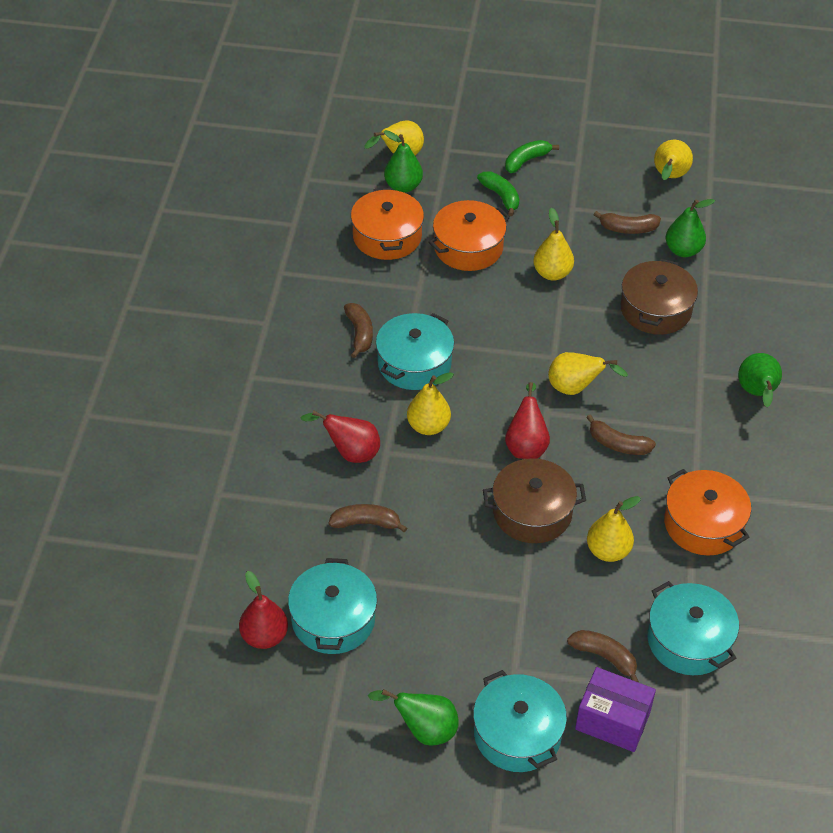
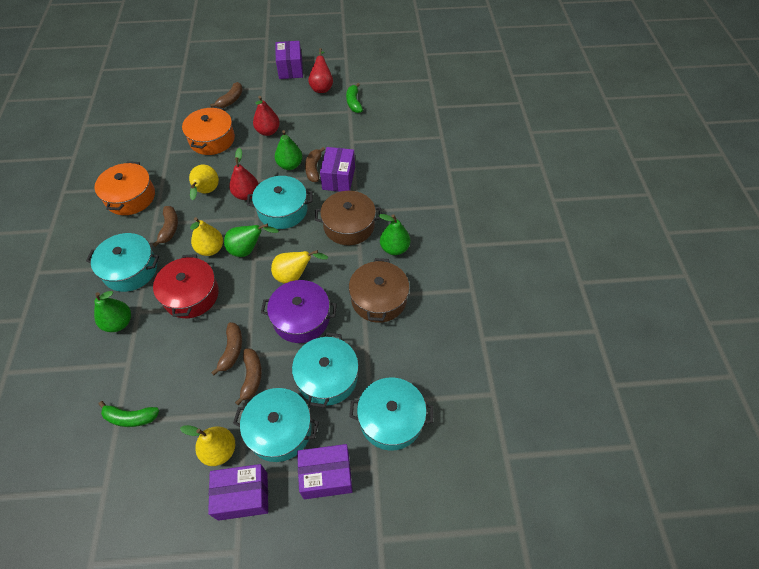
orange pot: 3 -> 2
purple box: 1 -> 4
purple pot: 0 -> 1
red pot: 0 -> 1
turquoise pot: 4 -> 5
yellow pear: 6 -> 4

